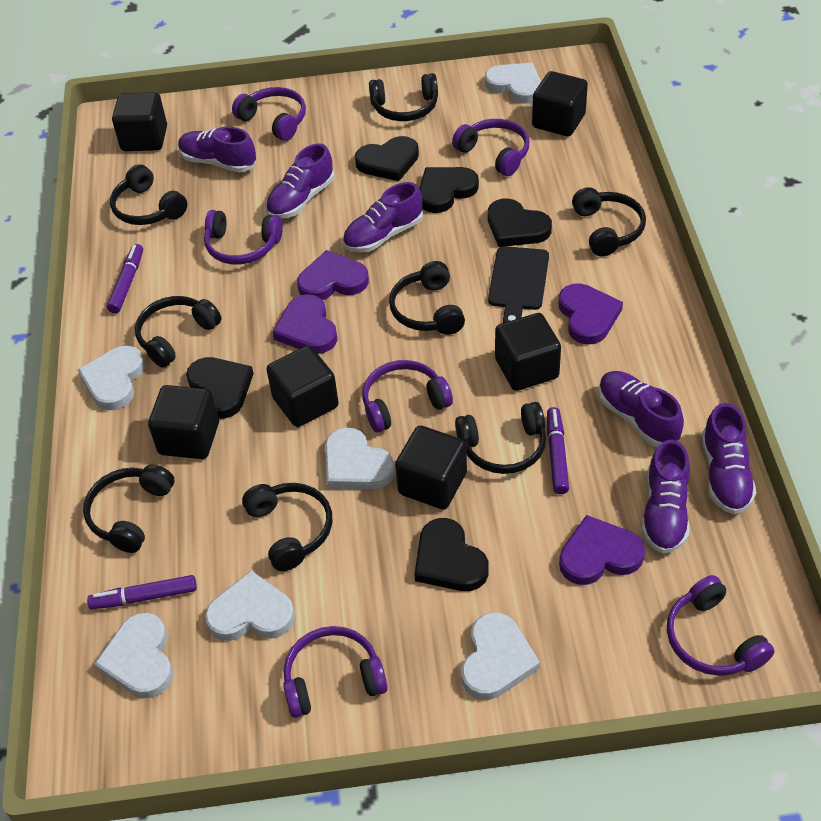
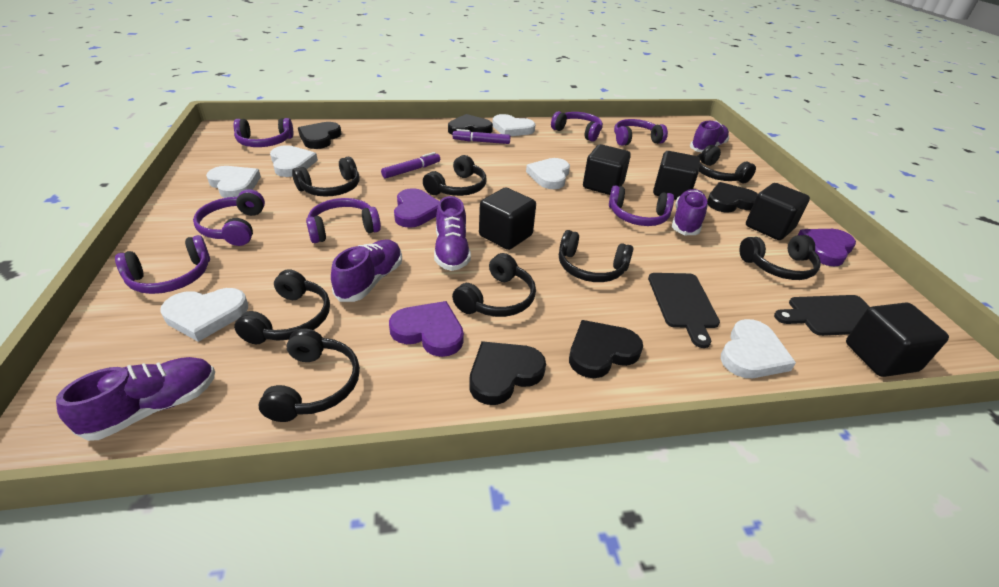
black cube: 6 -> 5
black cutting board: 1 -> 2
purple headphones: 6 -> 7
purple heart: 4 -> 3
purple marker: 3 -> 2
purple shoe: 6 -> 5

